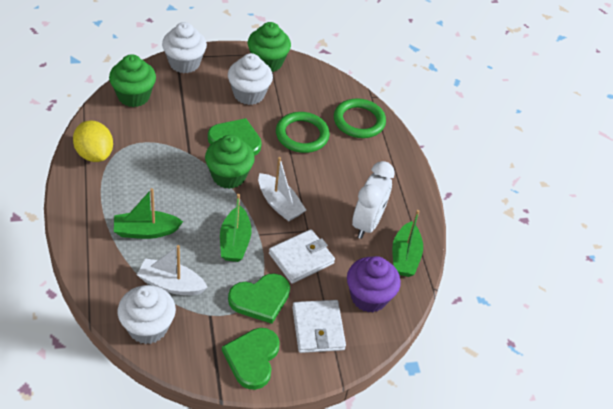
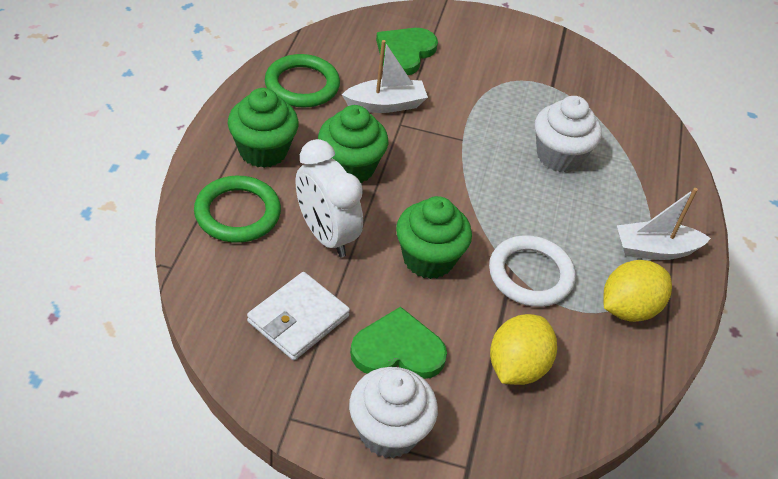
green boat: 3 -> 0
green heart: 3 -> 2
purple cupcake: 1 -> 0
white cupcake: 3 -> 2
white ring: 0 -> 1
white wallet: 2 -> 1
yellow lemon: 1 -> 2

